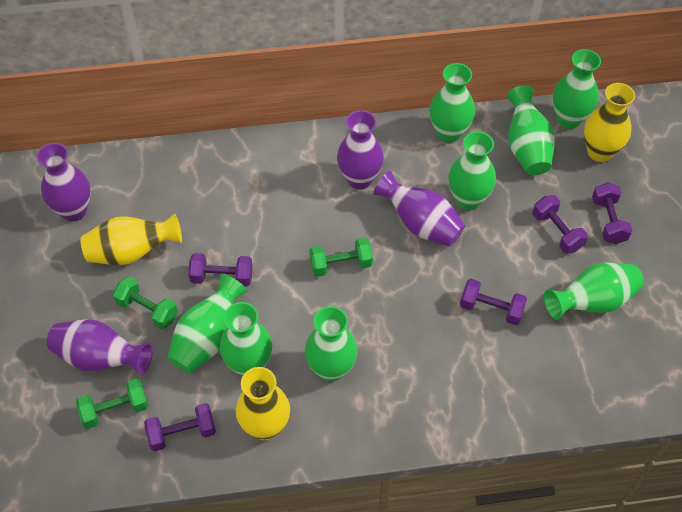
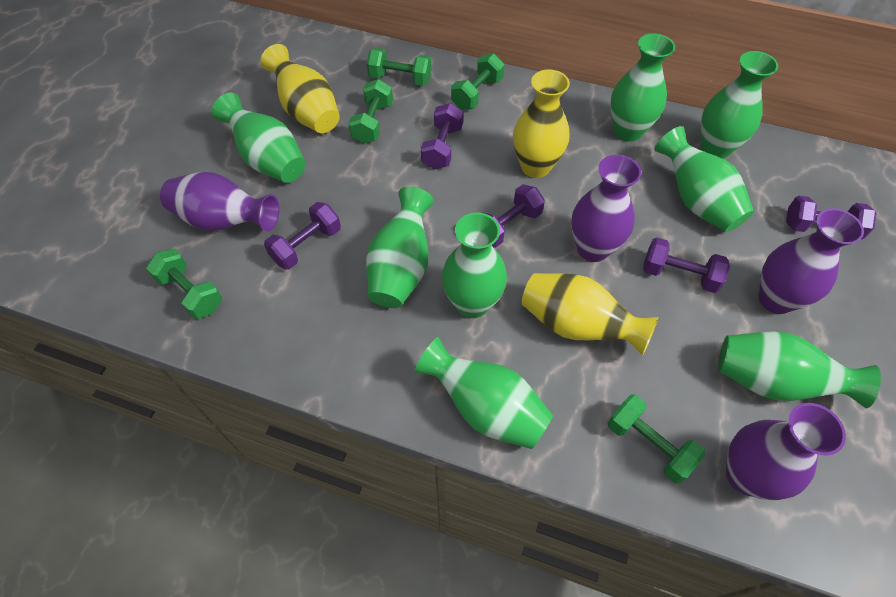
green dumbbell: 3 -> 5

